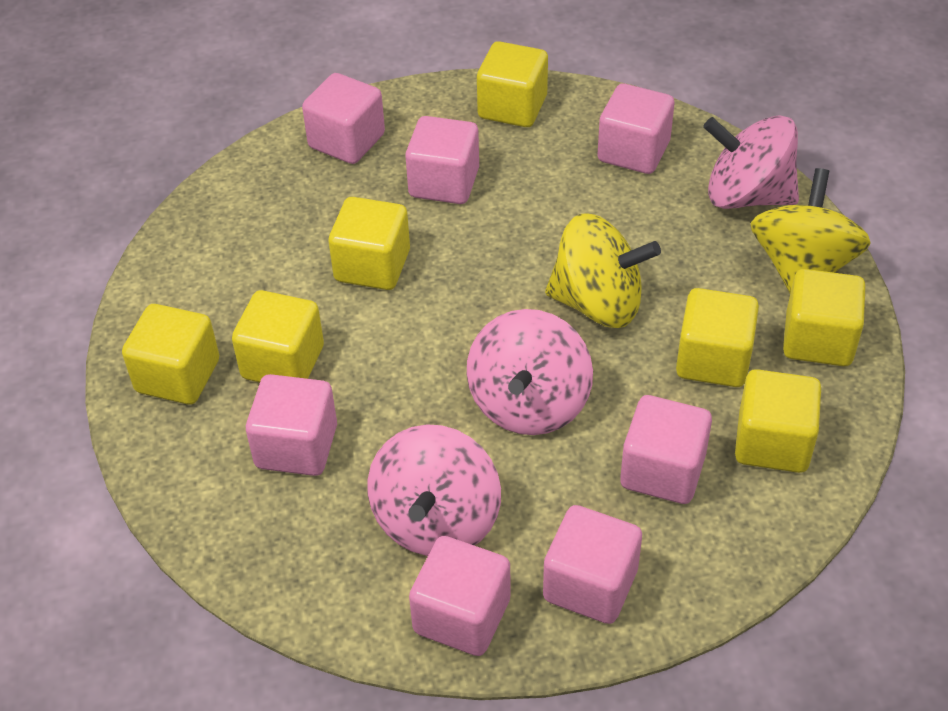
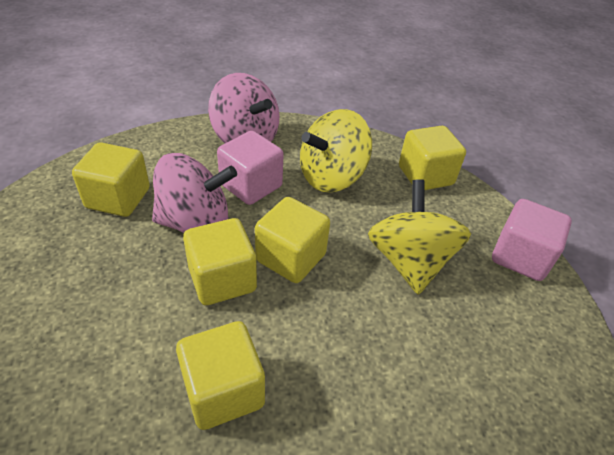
pink cube: 7 -> 2
pink spinning top: 3 -> 2
yellow cube: 7 -> 5

